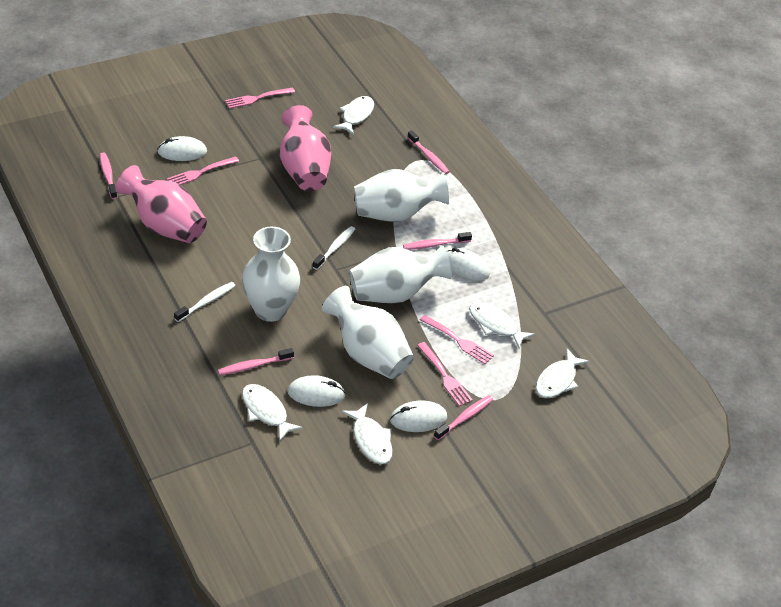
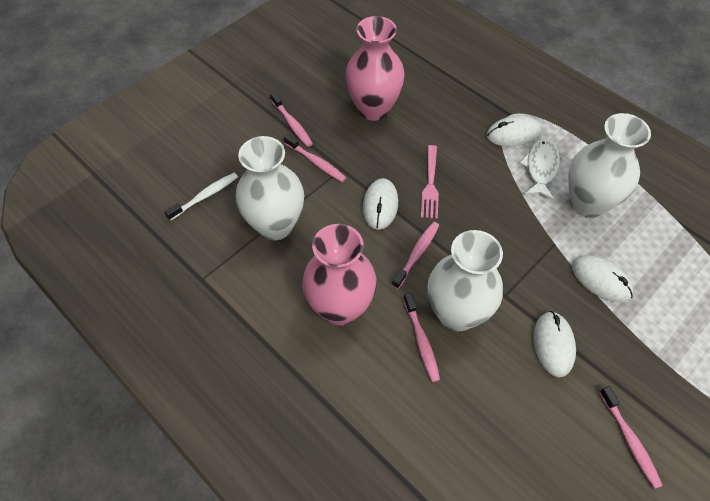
pink fork: 4 -> 1
white fish: 5 -> 1
white toothbrush: 2 -> 1
white vase: 4 -> 3

